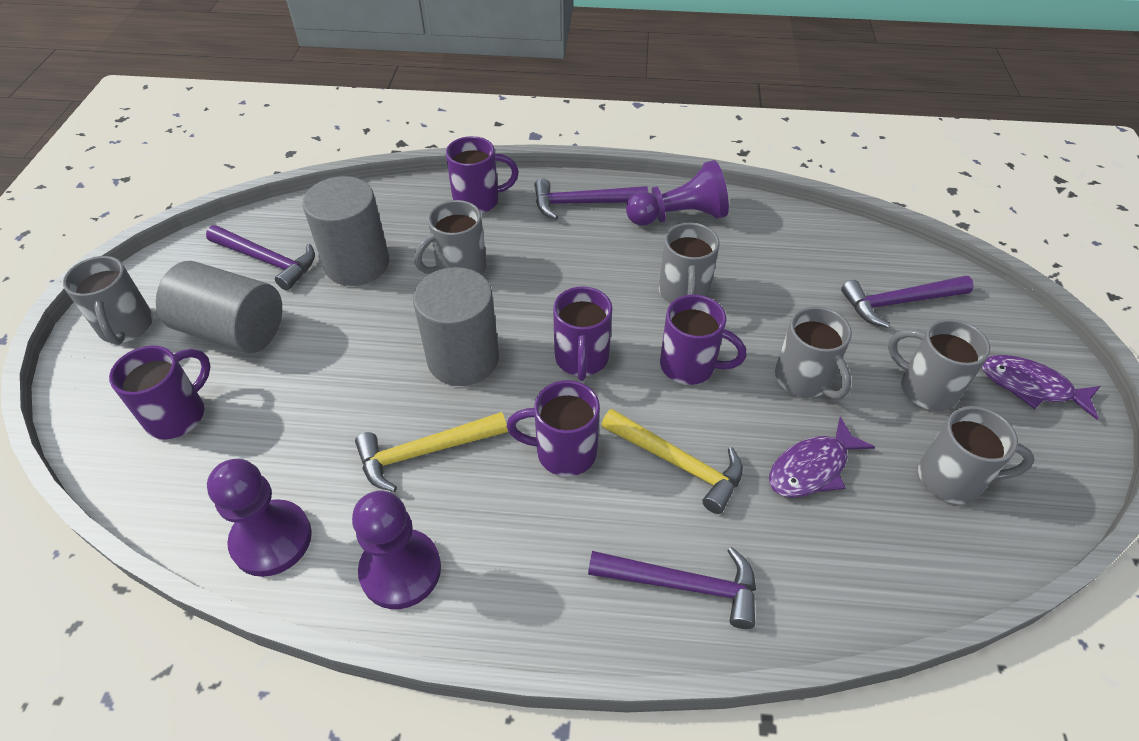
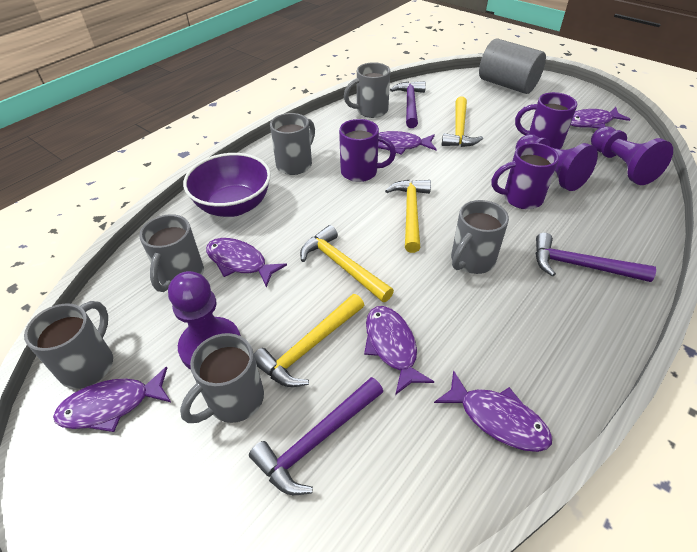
grey cylinder: 3 -> 1
purple bowl: 0 -> 1
purple fish: 2 -> 6
purple hammer: 4 -> 3
purple mug: 5 -> 3
yellow hammer: 2 -> 4

